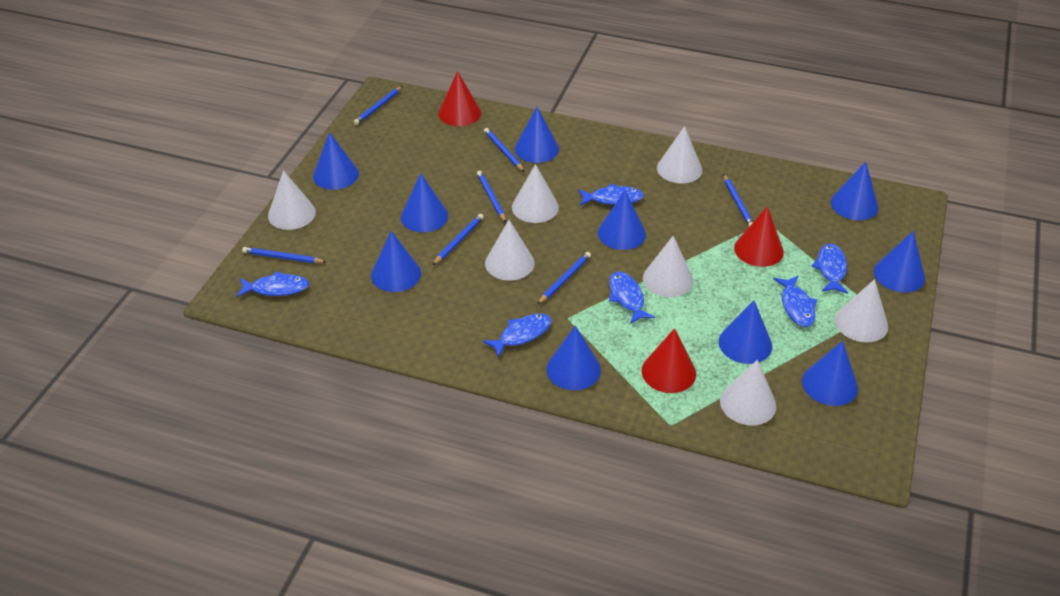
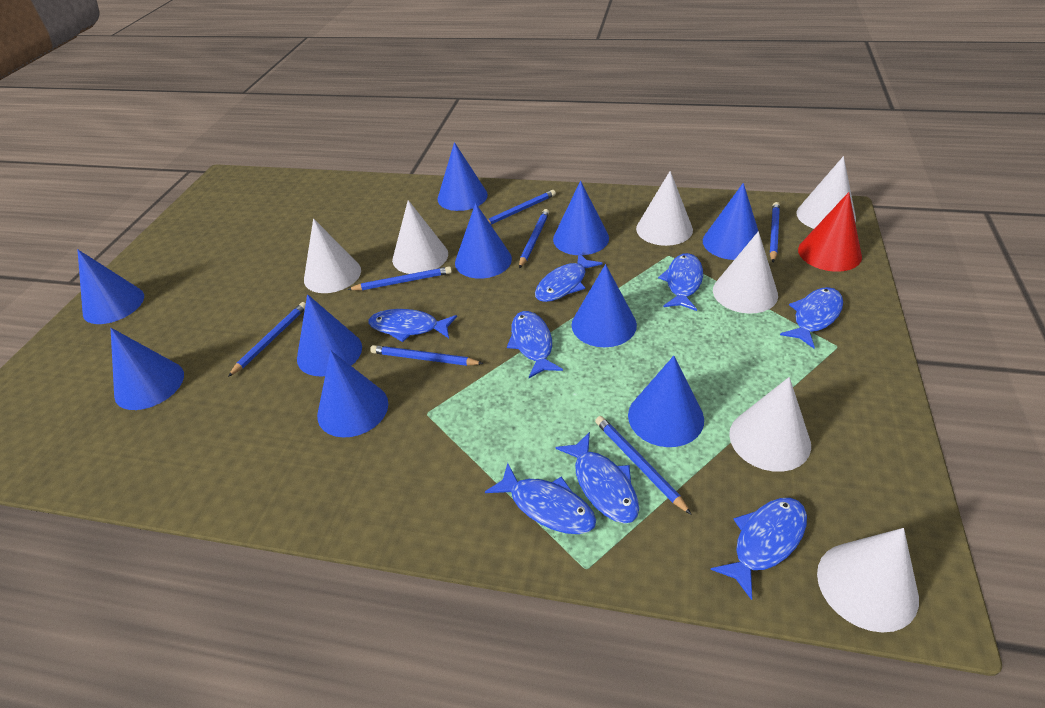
blue fish: 6 -> 8
red cone: 3 -> 1

